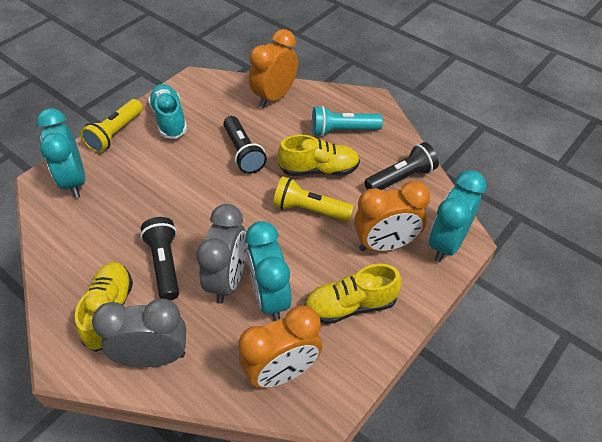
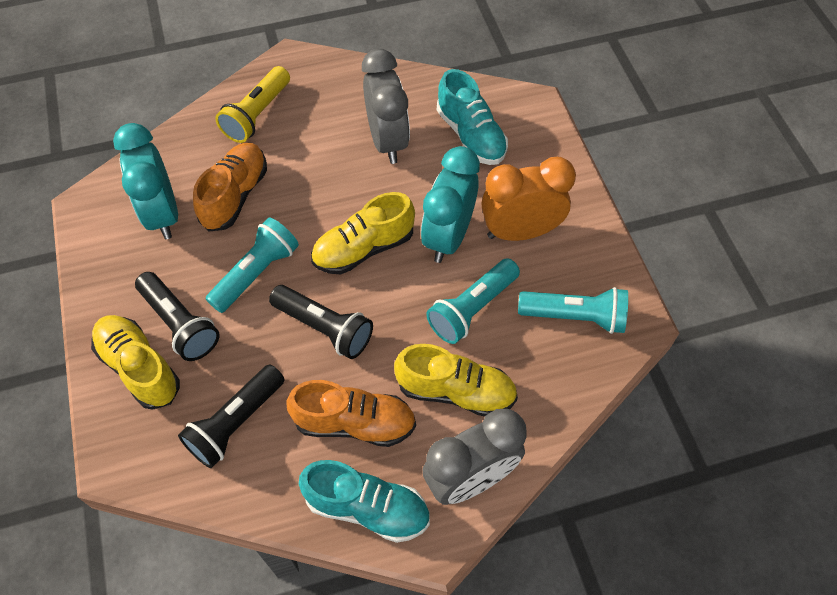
orange clock: 3 -> 1
orange shoe: 0 -> 2
turquoise clock: 3 -> 2
turquoise flashlight: 1 -> 3
turquoise shoe: 1 -> 2
yellow flashlight: 2 -> 1

